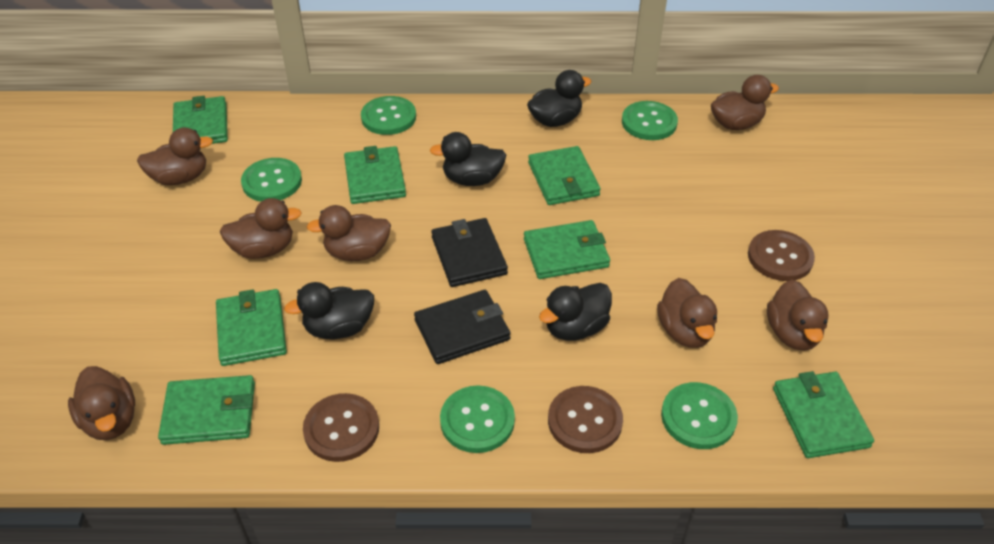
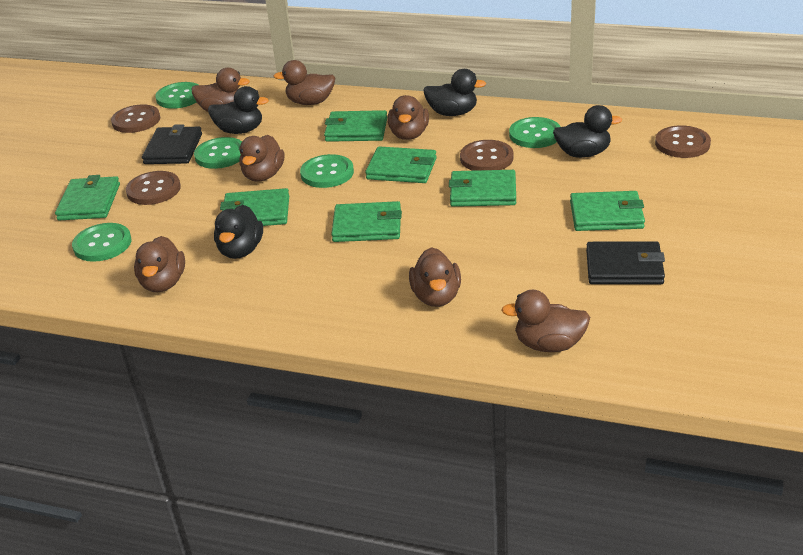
brown button: 3 -> 4

